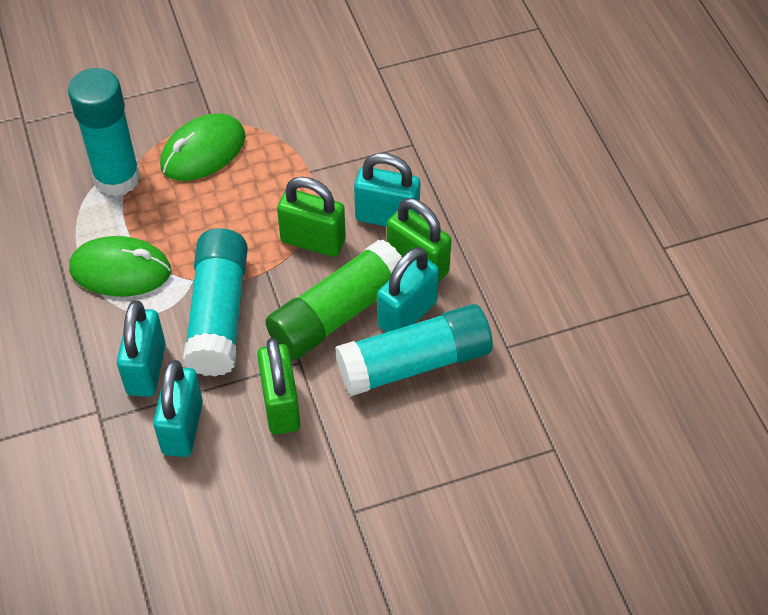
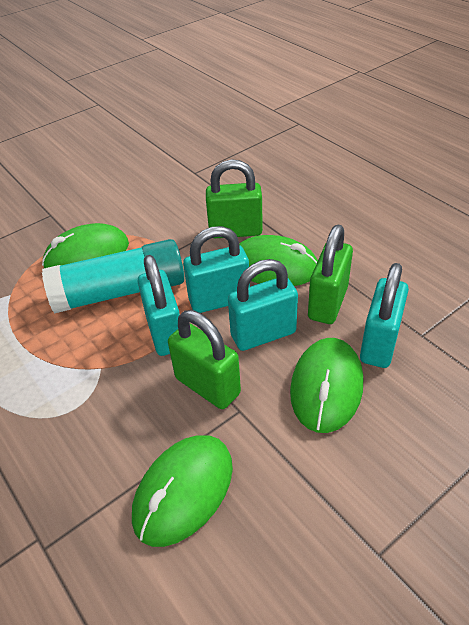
green glue stick: 1 -> 0
green mouse: 2 -> 4
turquoise glue stick: 3 -> 1

